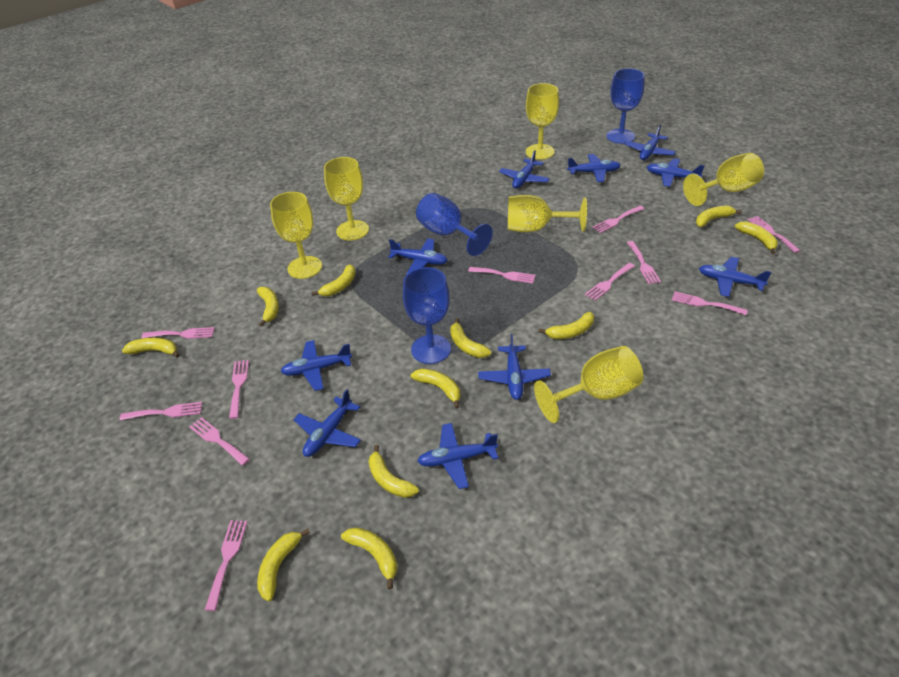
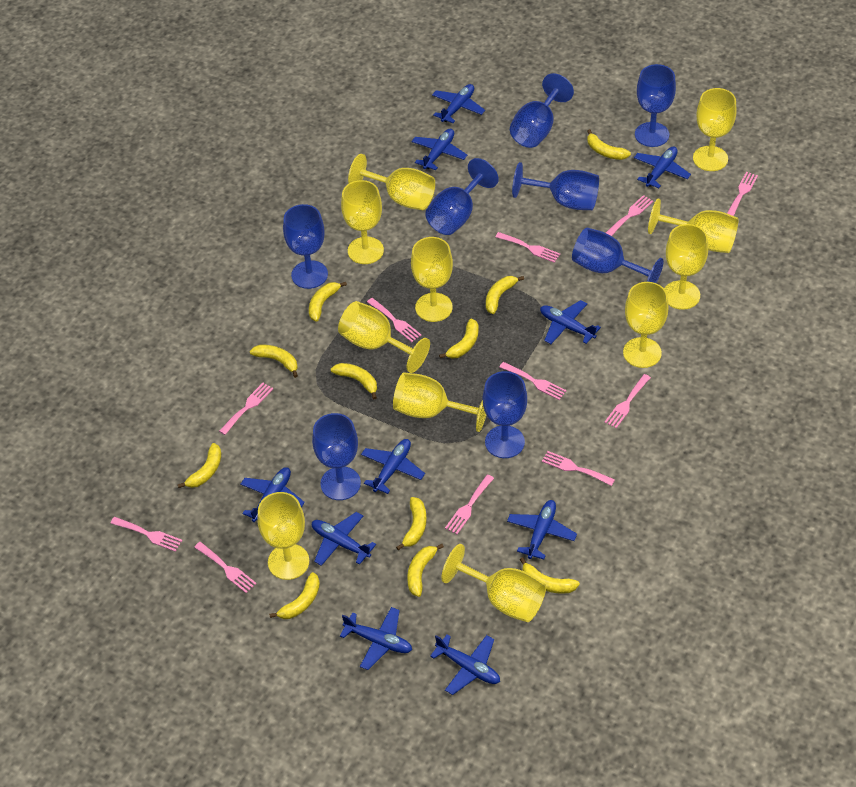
blue goblet: 3 -> 8
yellow goblet: 6 -> 11

